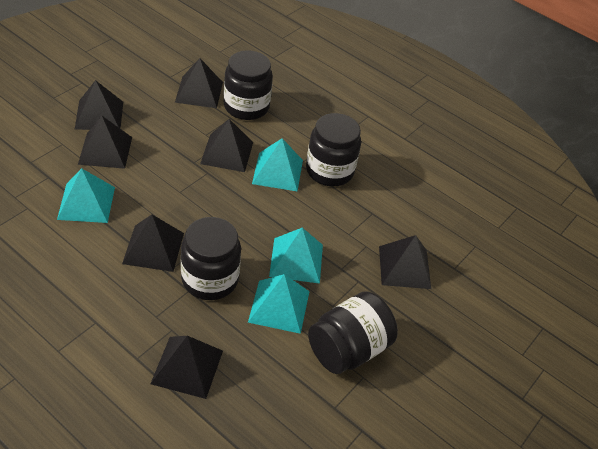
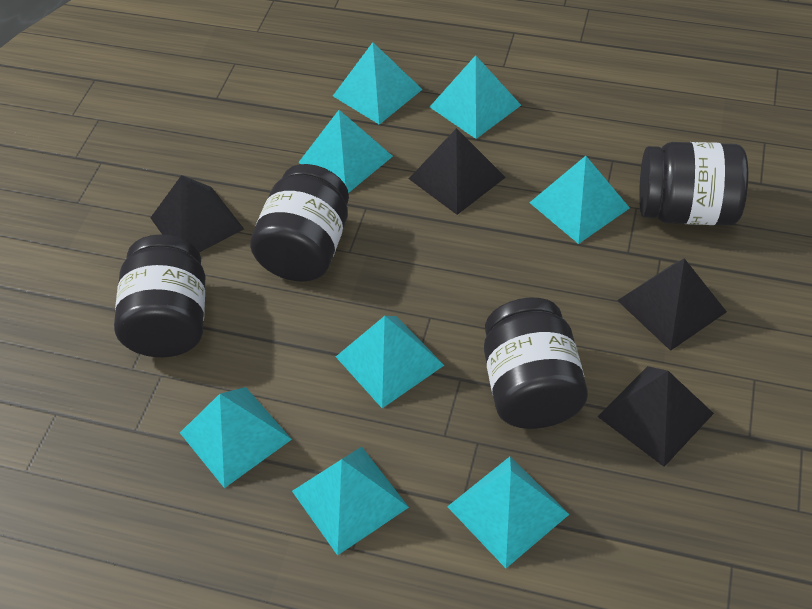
black pyramid: 7 -> 4
turquoise pyramid: 4 -> 8

